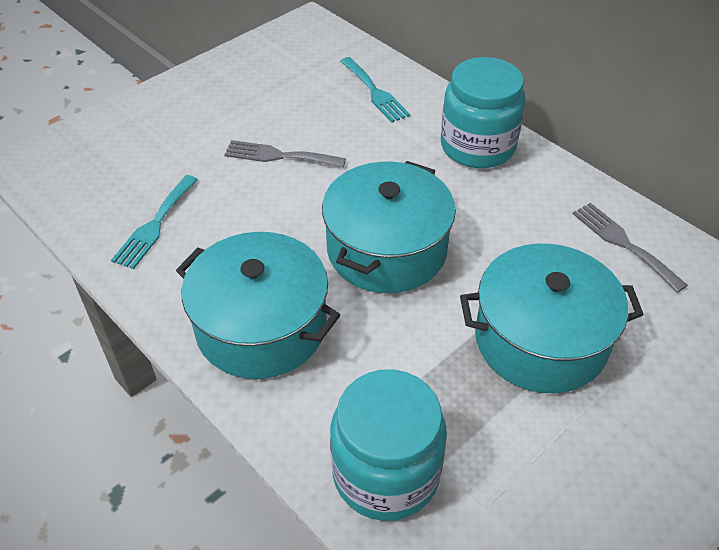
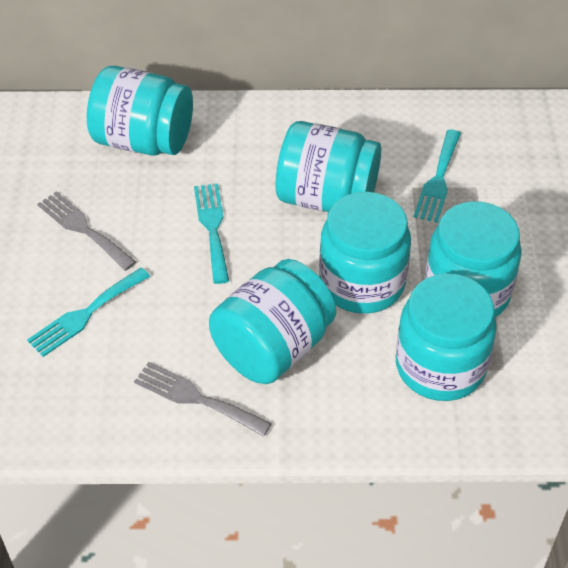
turquoise fork: 2 -> 3
turquoise jar: 2 -> 6
turquoise pot: 3 -> 0

